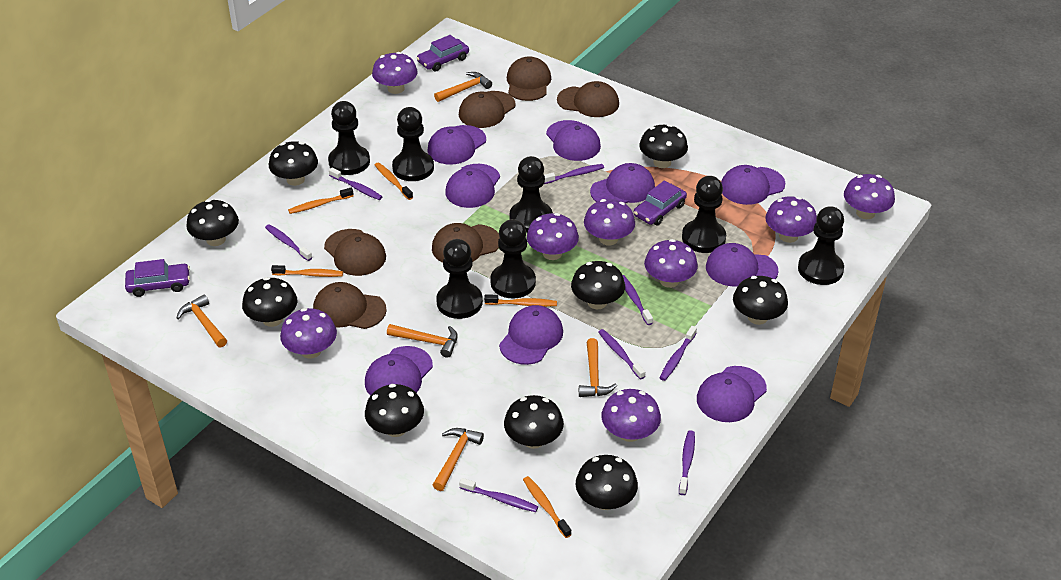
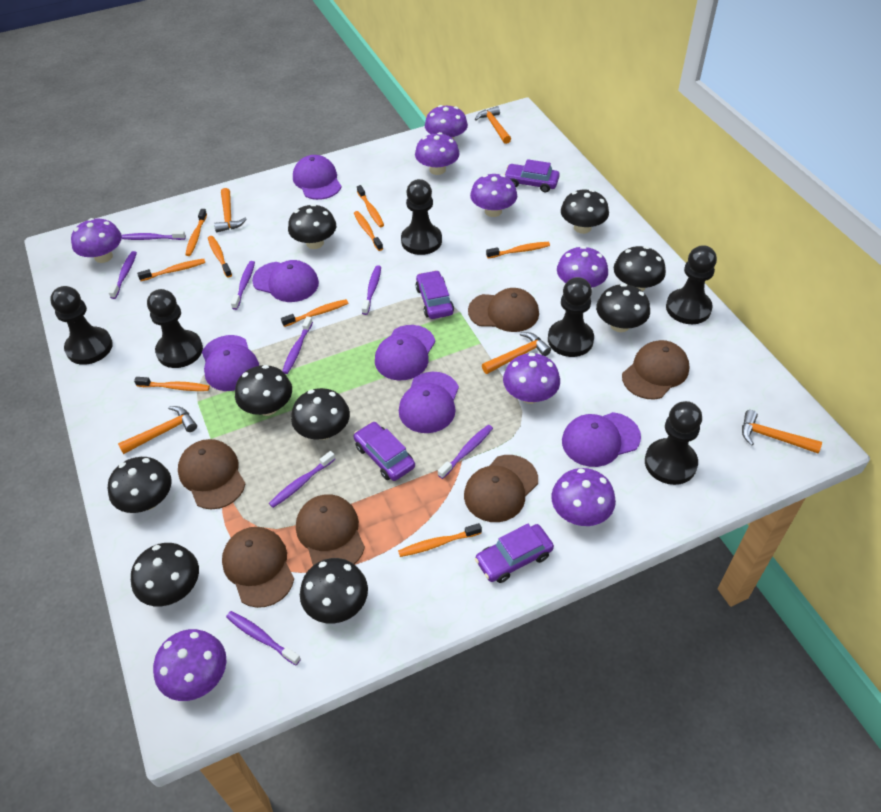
black pawn: 7 -> 6
orange toothbrush: 5 -> 9
purple cap: 9 -> 6
purple car: 3 -> 4

